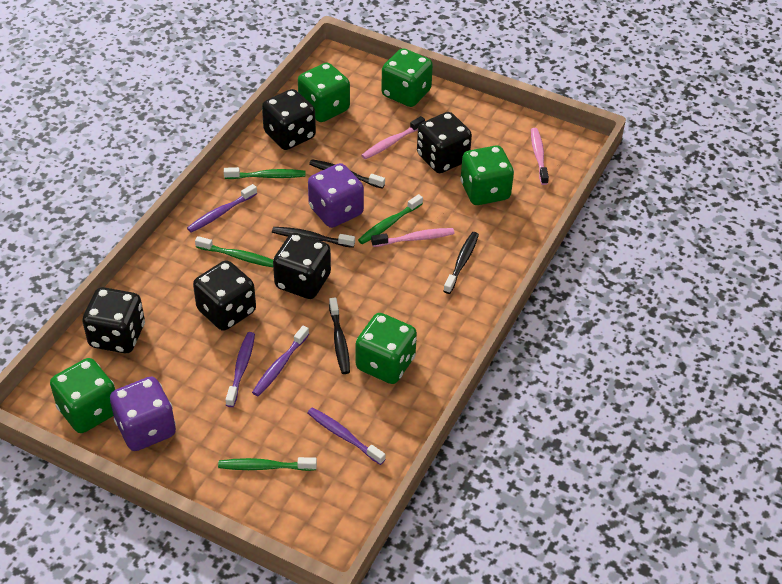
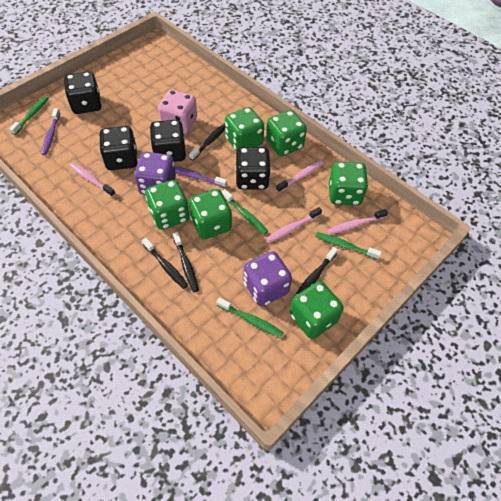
black dice: 5 -> 4
green dice: 5 -> 6
pink dice: 0 -> 1
pink toothbrush: 3 -> 4
purple toothbrush: 4 -> 2

